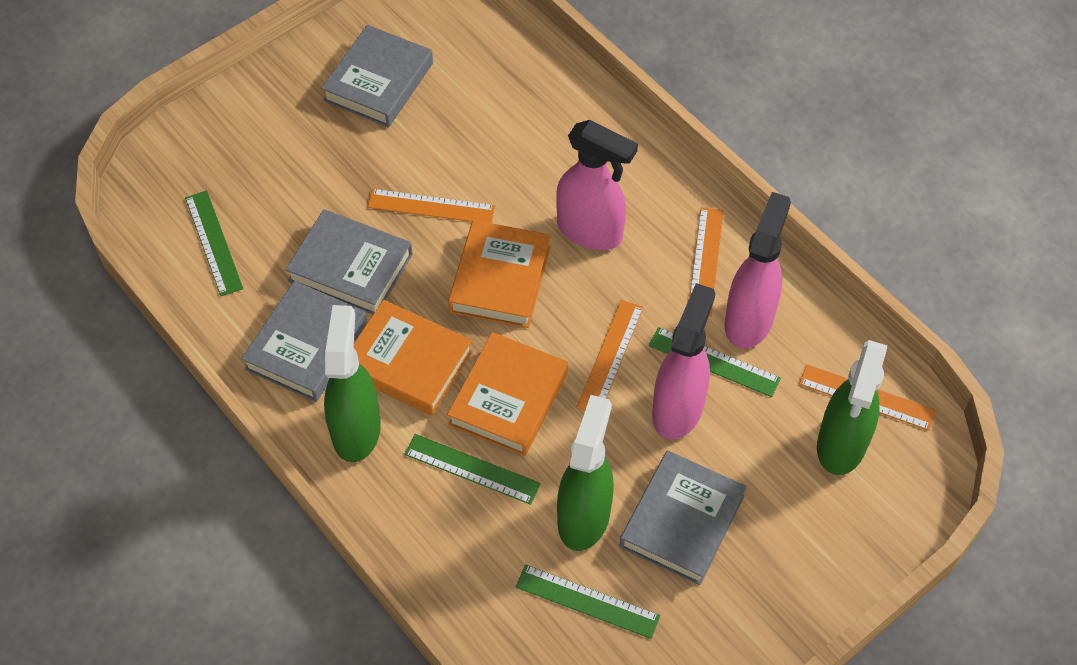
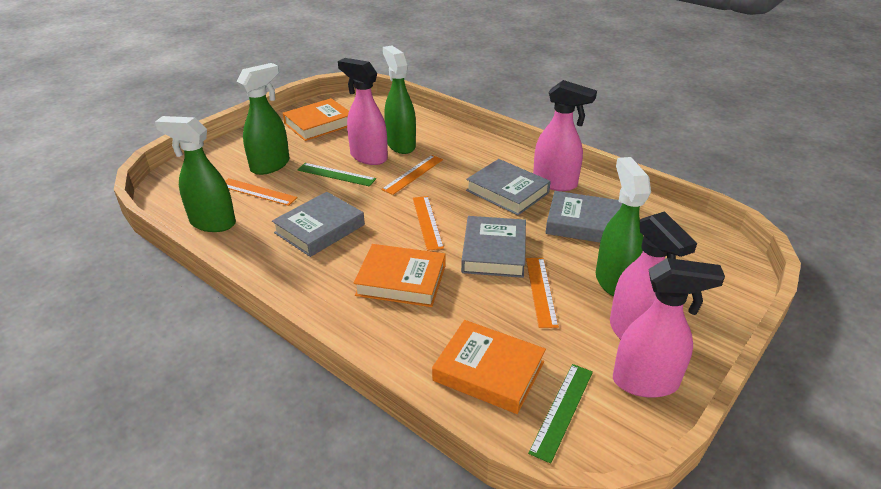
green ruler: 4 -> 2
green spray bottle: 3 -> 4
pink spray bottle: 3 -> 4

